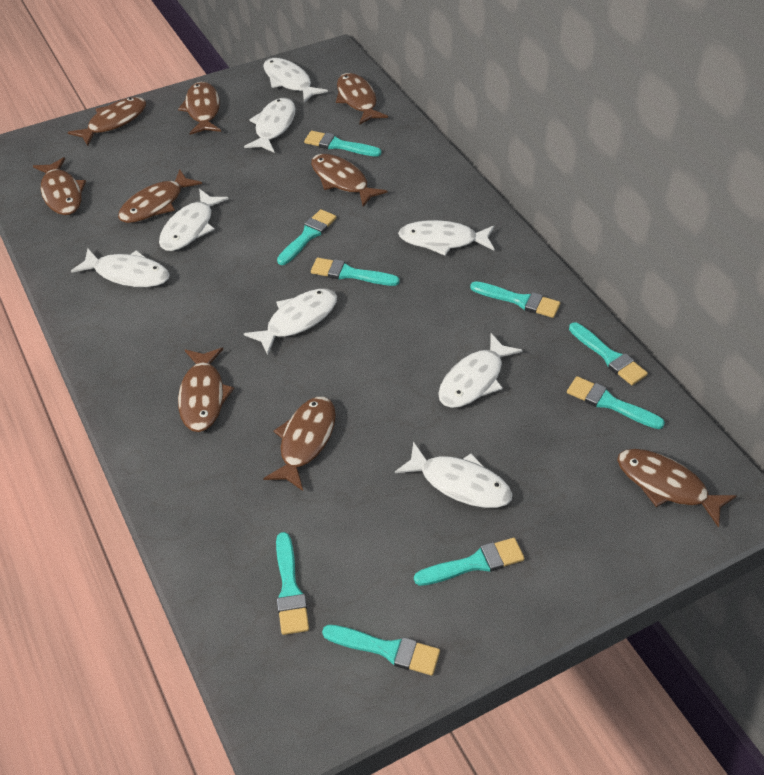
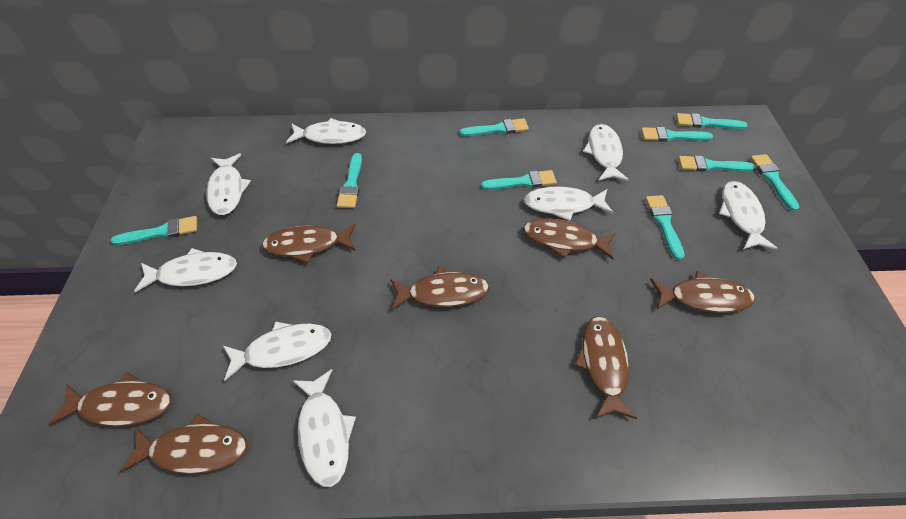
brown fish: 9 -> 7

